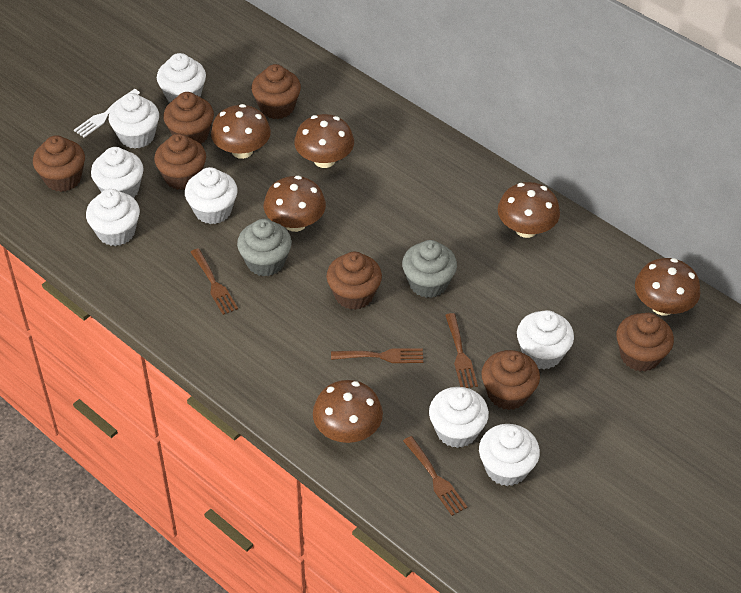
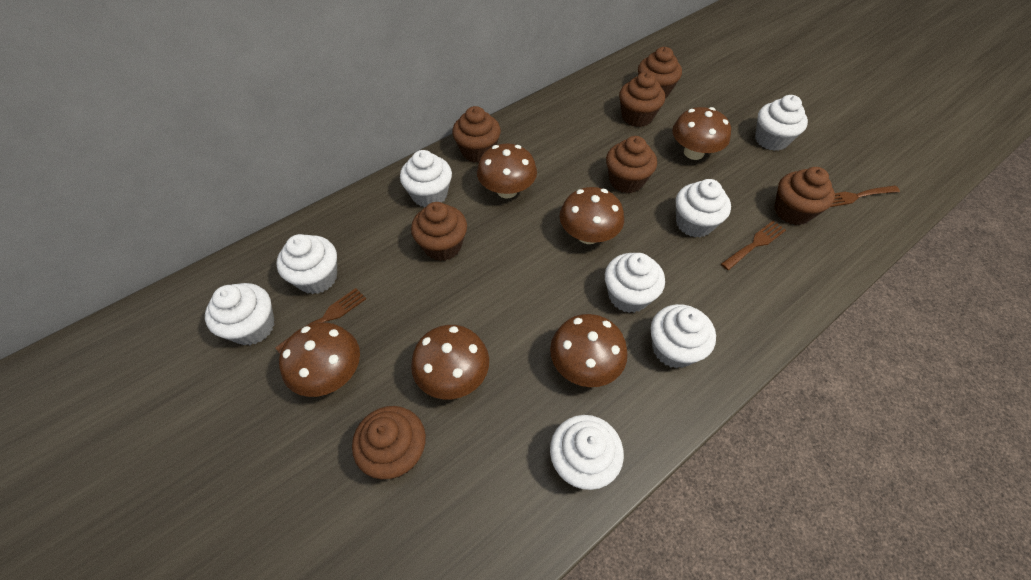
brown fork: 4 -> 3
grey cupcake: 2 -> 0
white fork: 1 -> 0

